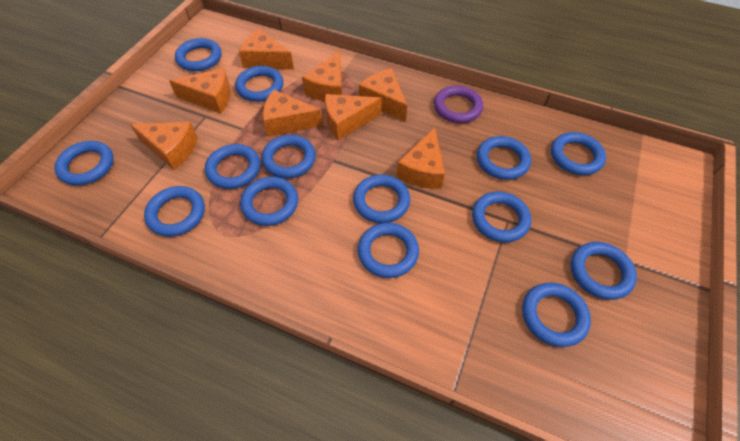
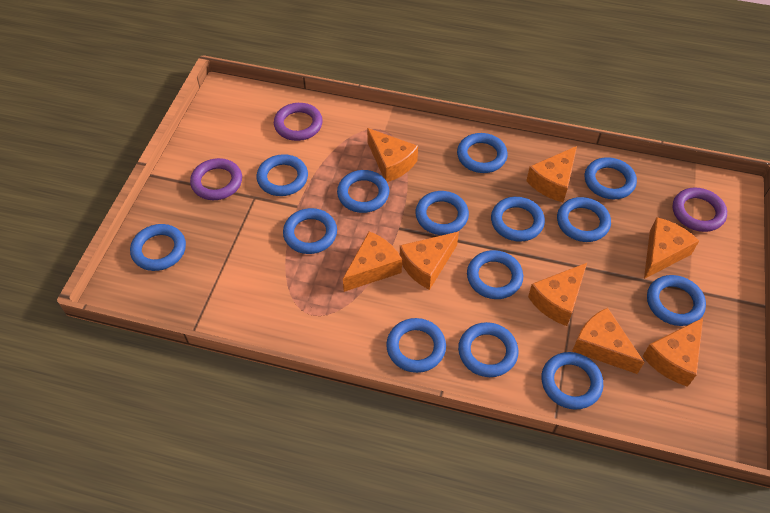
purple ring: 1 -> 3

